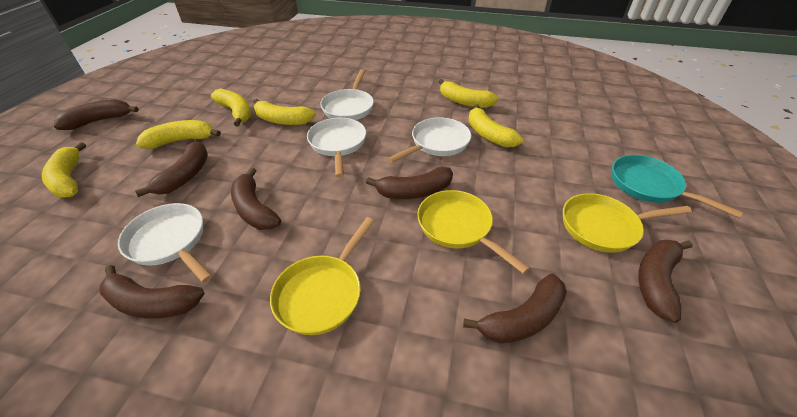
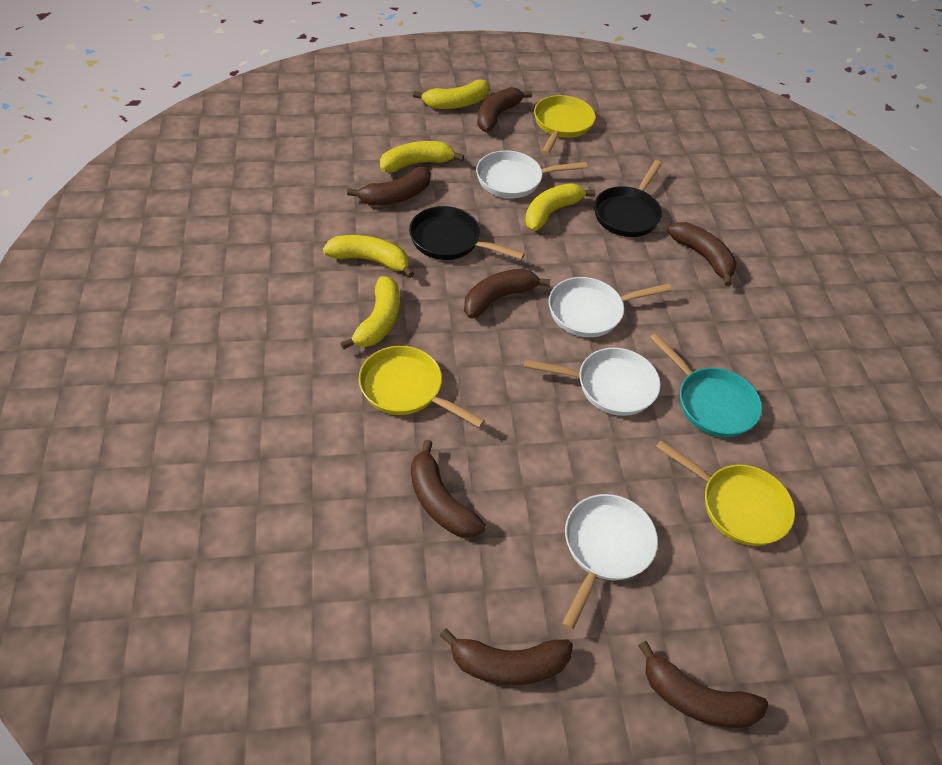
black pan: 0 -> 2
yellow banana: 6 -> 5

